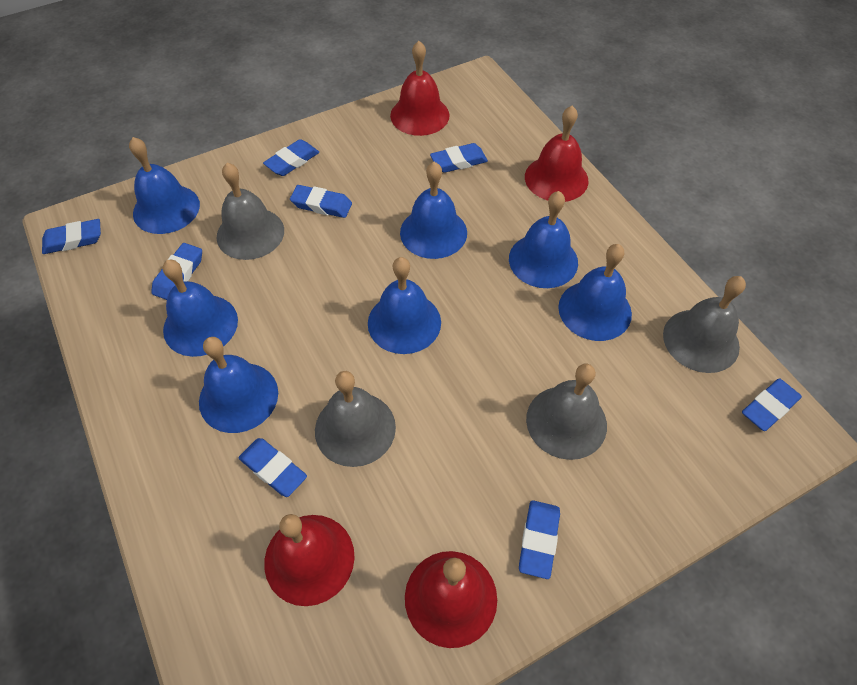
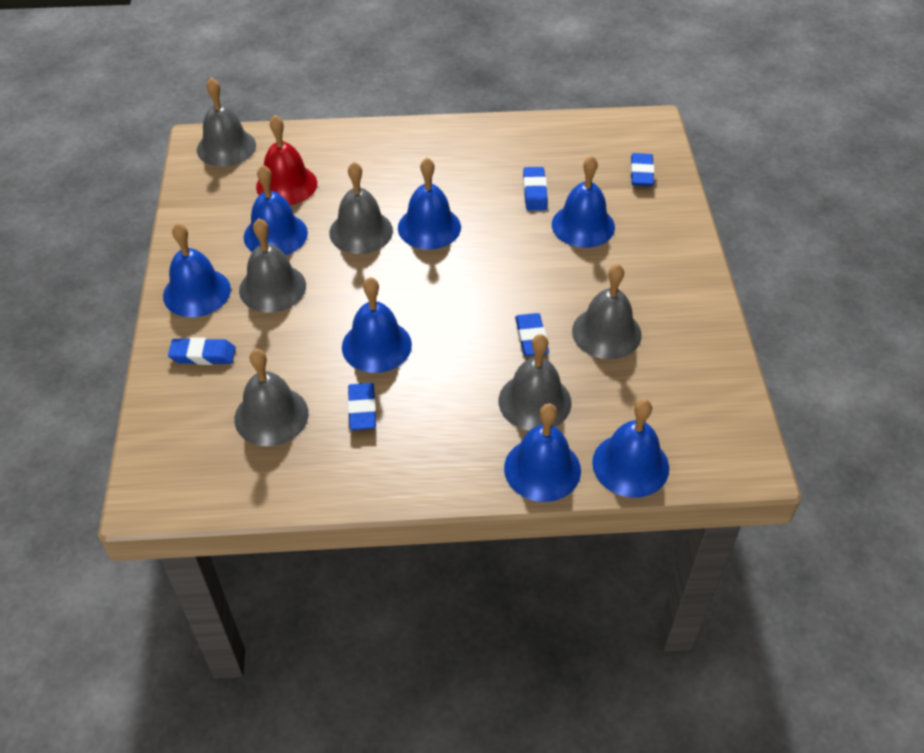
blue eraser: 8 -> 5
grey bell: 4 -> 6
red bell: 4 -> 1

